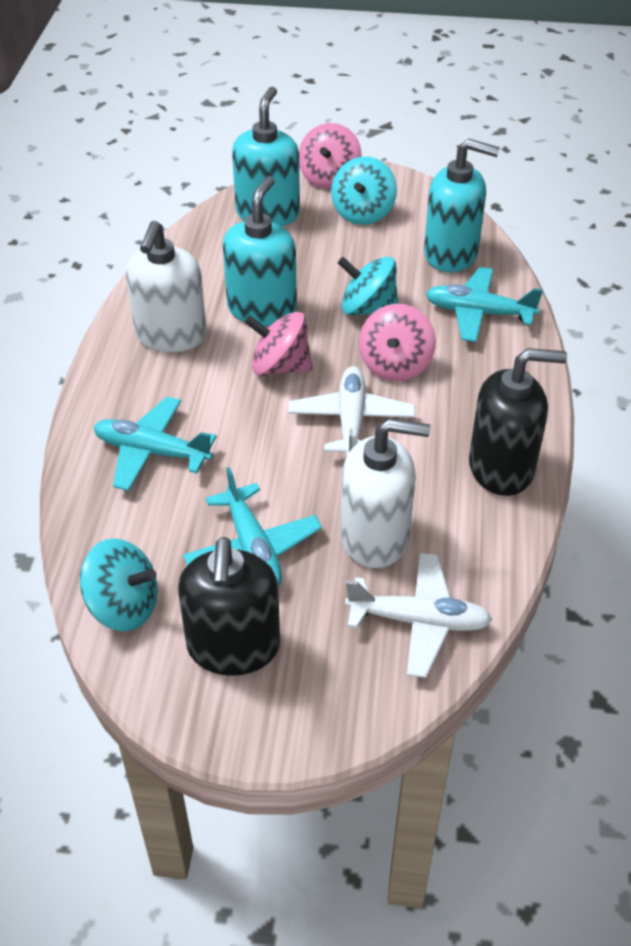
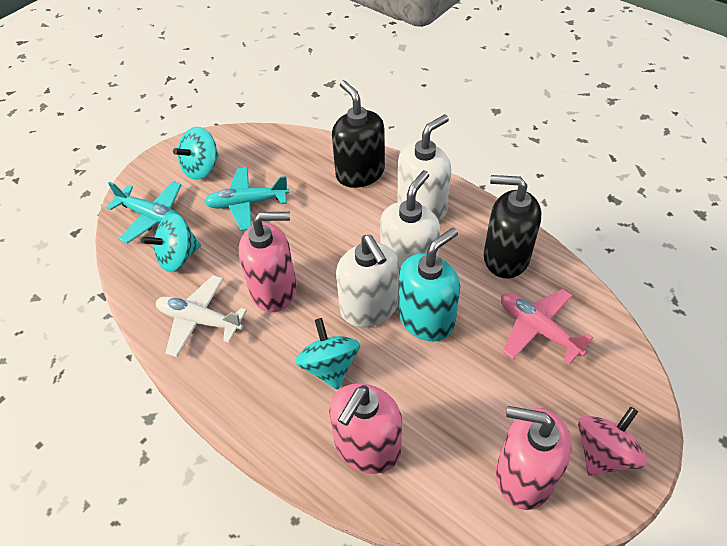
pink plane: 0 -> 1
pink soap dispenser: 0 -> 3
pink spinning top: 3 -> 1
turquoise plane: 3 -> 2
turquoise soap dispenser: 3 -> 1
white plane: 2 -> 1
white soap dispenser: 2 -> 3

